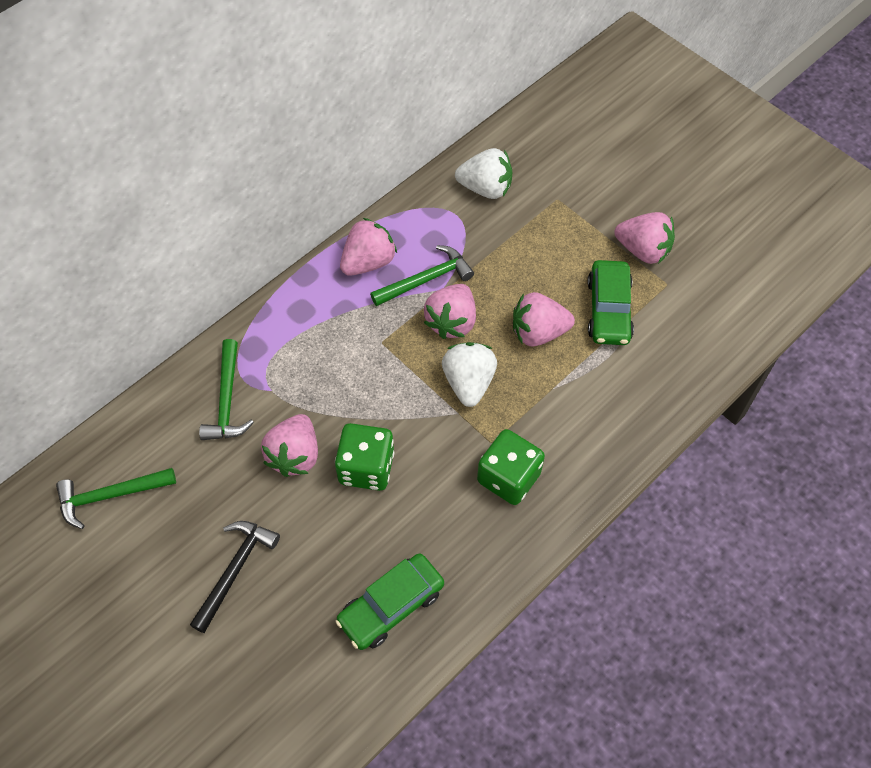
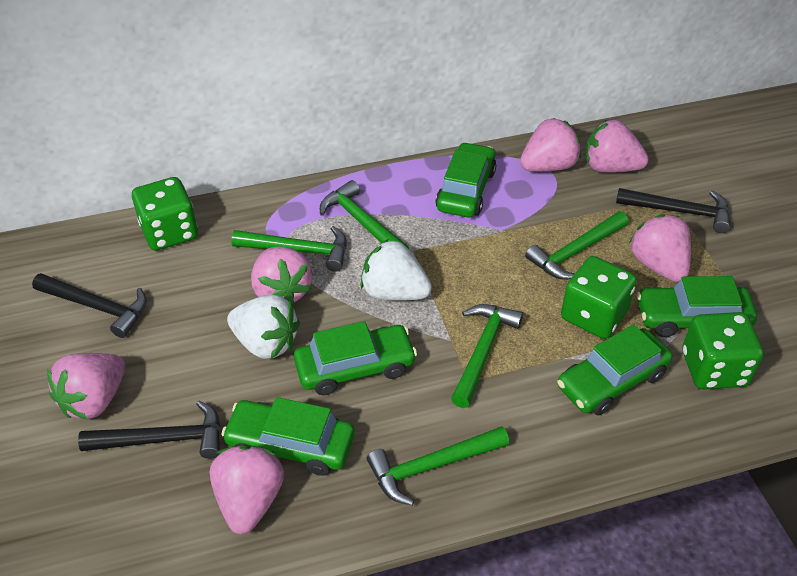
black hammer: 1 -> 3
green car: 2 -> 5
green dice: 2 -> 3
green hammer: 3 -> 5
pink strawberry: 5 -> 6

